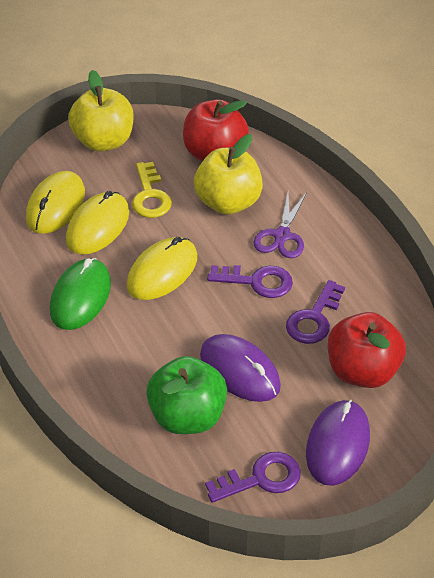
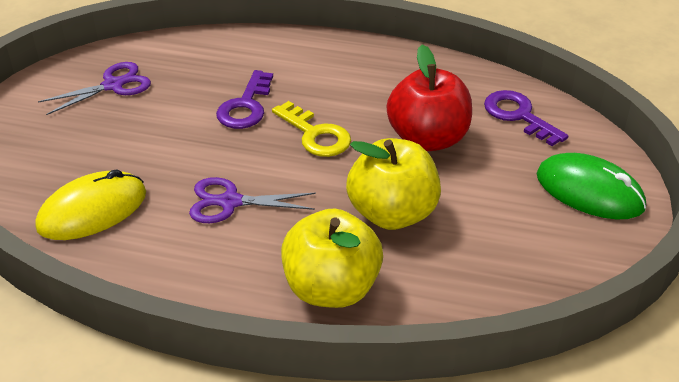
green apple: 1 -> 0
purple key: 3 -> 2
purple mouse: 2 -> 0
purple scissors: 1 -> 2
red apple: 2 -> 1
yellow mouse: 3 -> 1

